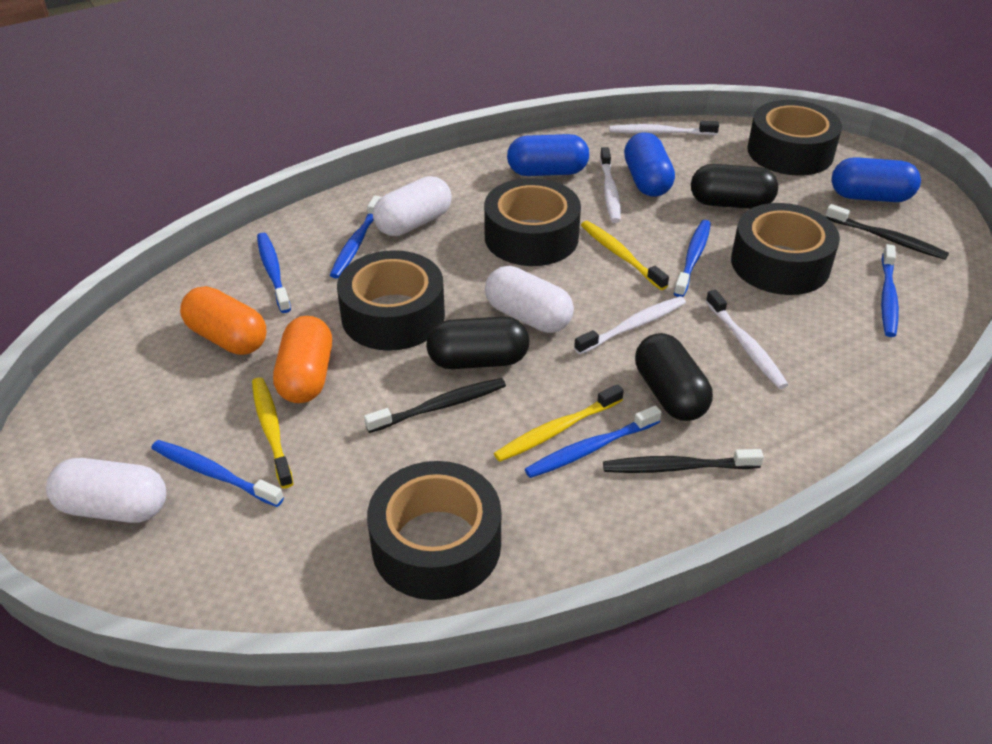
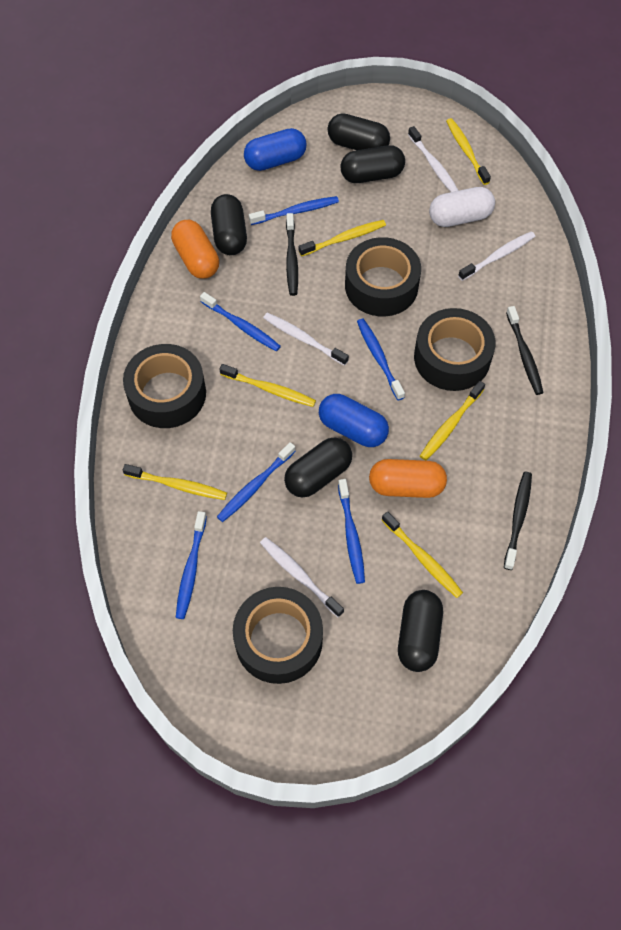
black capsule: 3 -> 5
black tape: 5 -> 4
blue capsule: 3 -> 2
white capsule: 3 -> 1
yellow toothbrush: 3 -> 6

